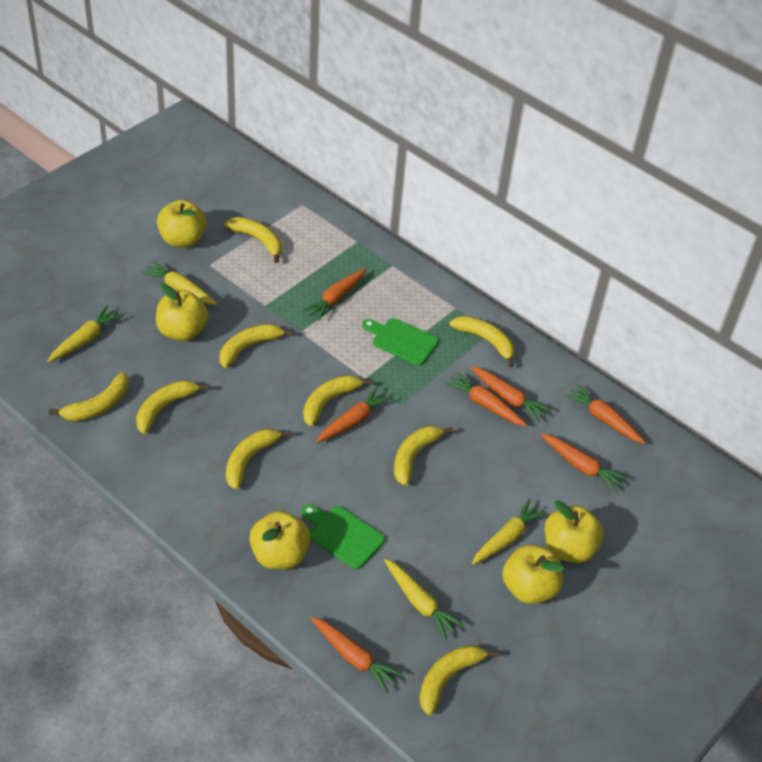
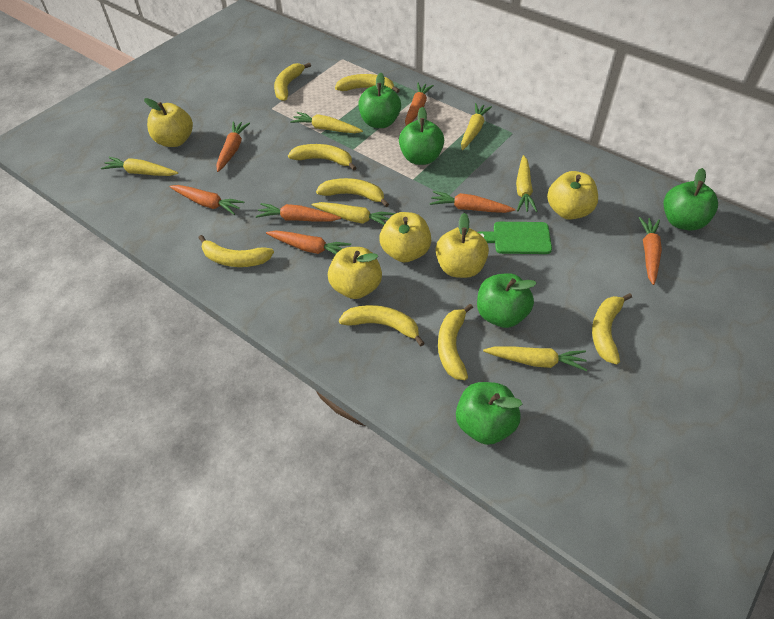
green apple: 0 -> 5
green cutting board: 2 -> 1
yellow banana: 9 -> 8
yellow carrot: 4 -> 6

